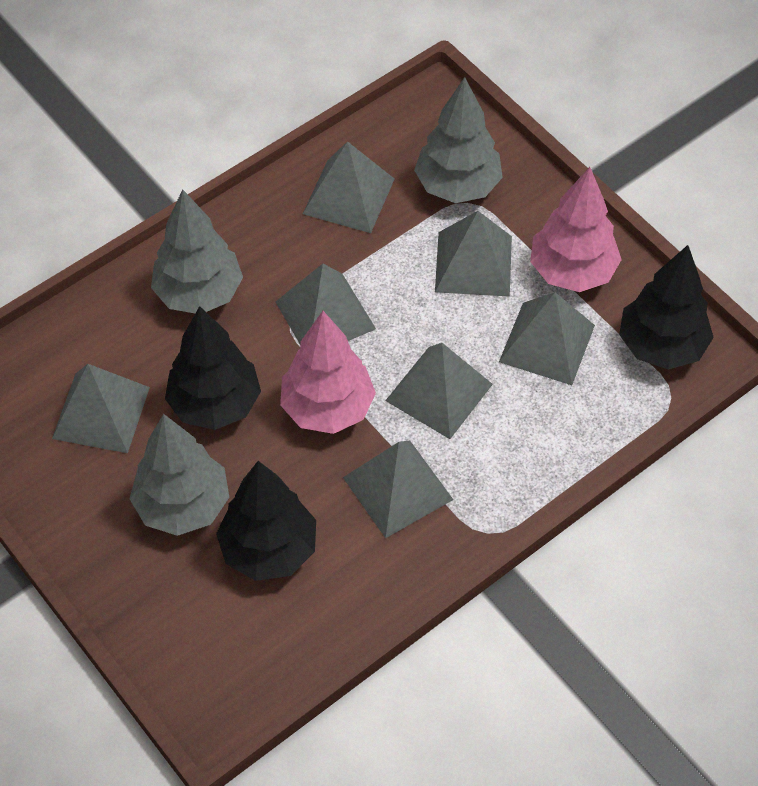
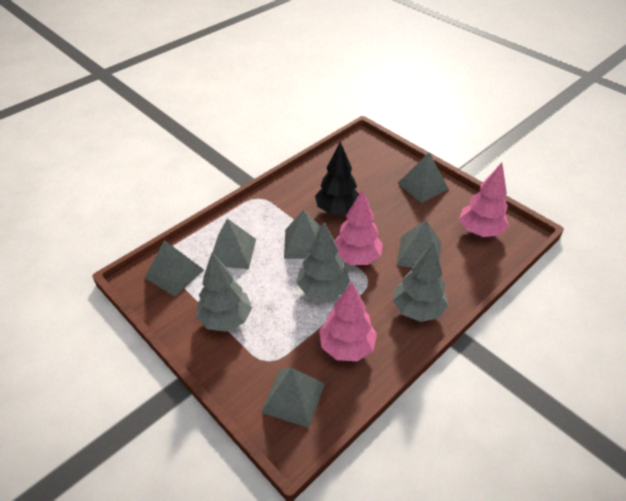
black tree: 3 -> 1
grey pyramid: 7 -> 6
pink tree: 2 -> 3

